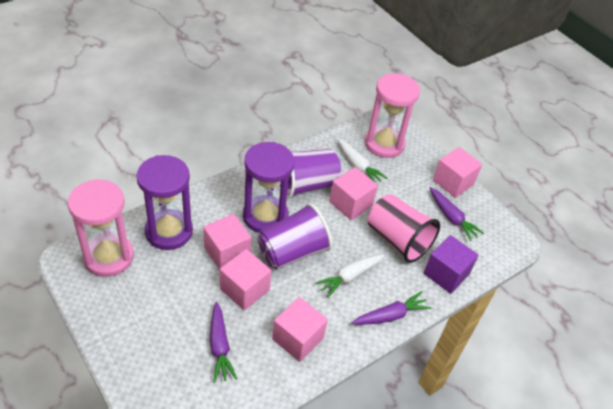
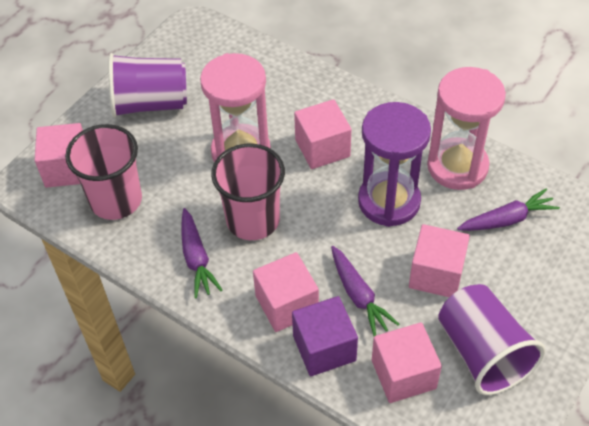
pink cup: 1 -> 2
purple hourglass: 2 -> 1
white carrot: 2 -> 0

